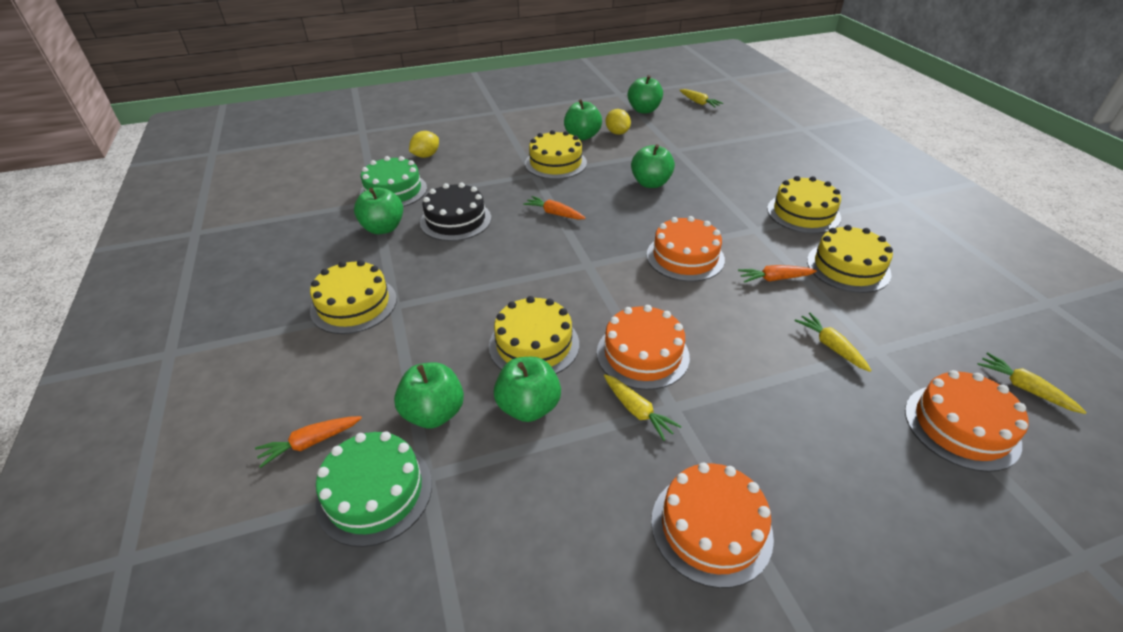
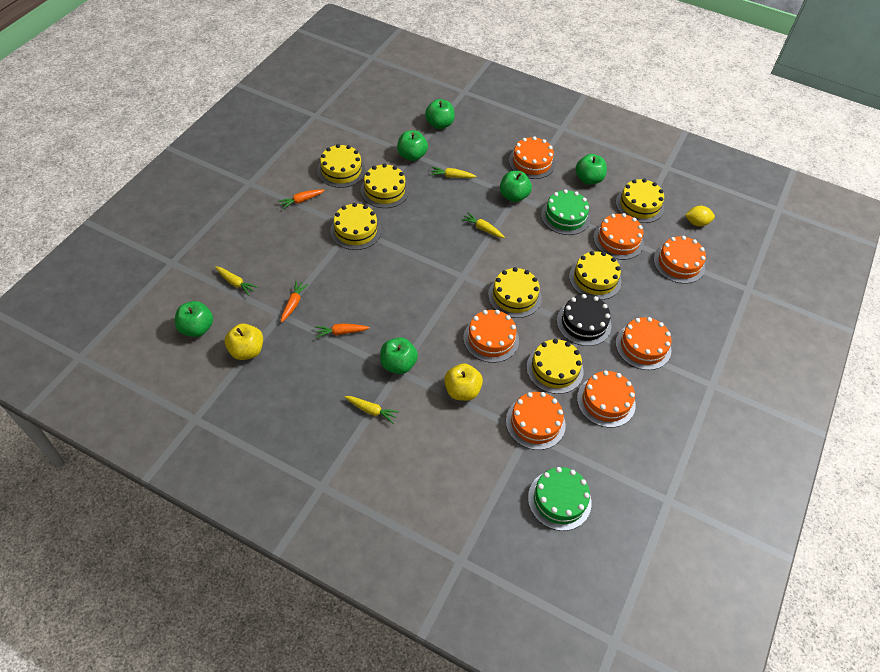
orange cake: 4 -> 7
yellow apple: 0 -> 2
yellow cake: 5 -> 7
yellow lemon: 2 -> 1

